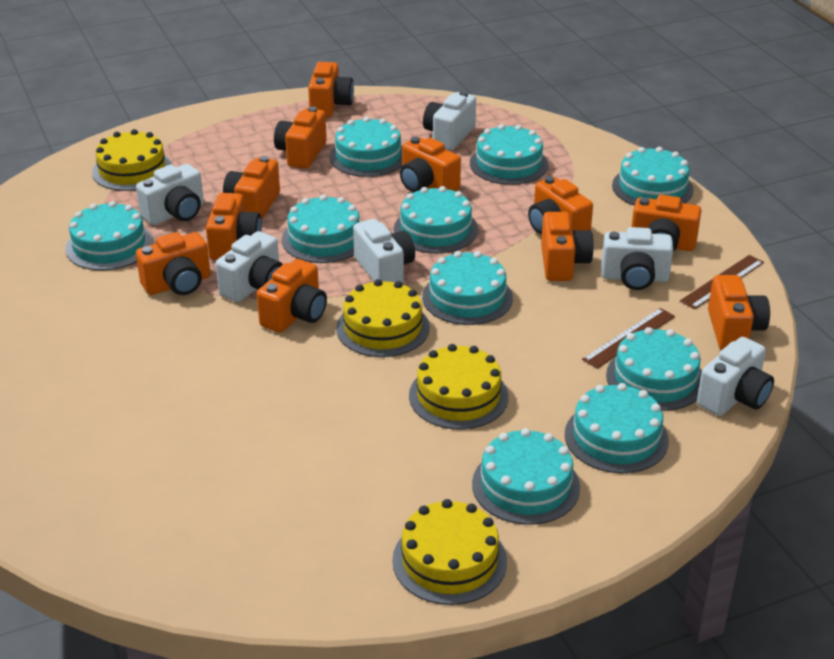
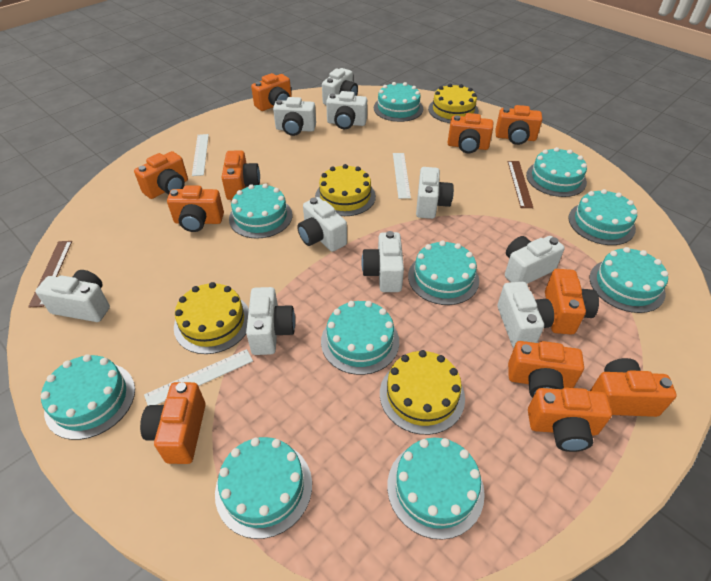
white camera: 6 -> 10
white ruler: 0 -> 3

